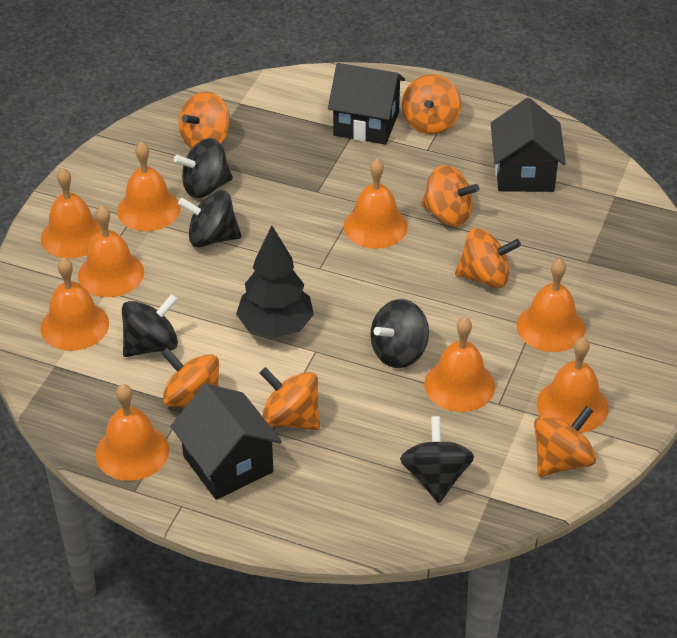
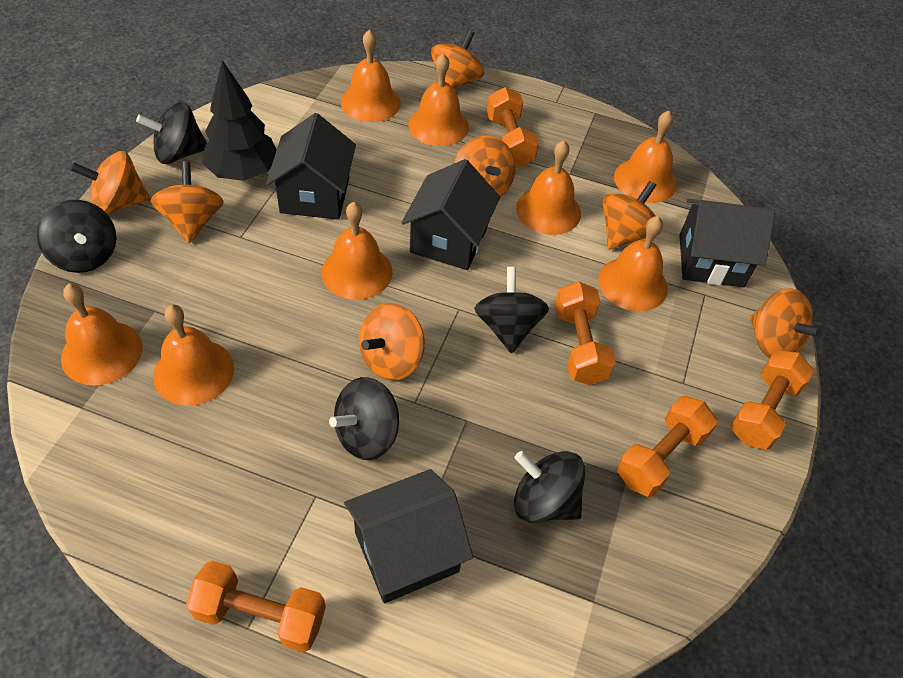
black house: 3 -> 4
orange bell: 9 -> 8
orange dumbbell: 0 -> 5

